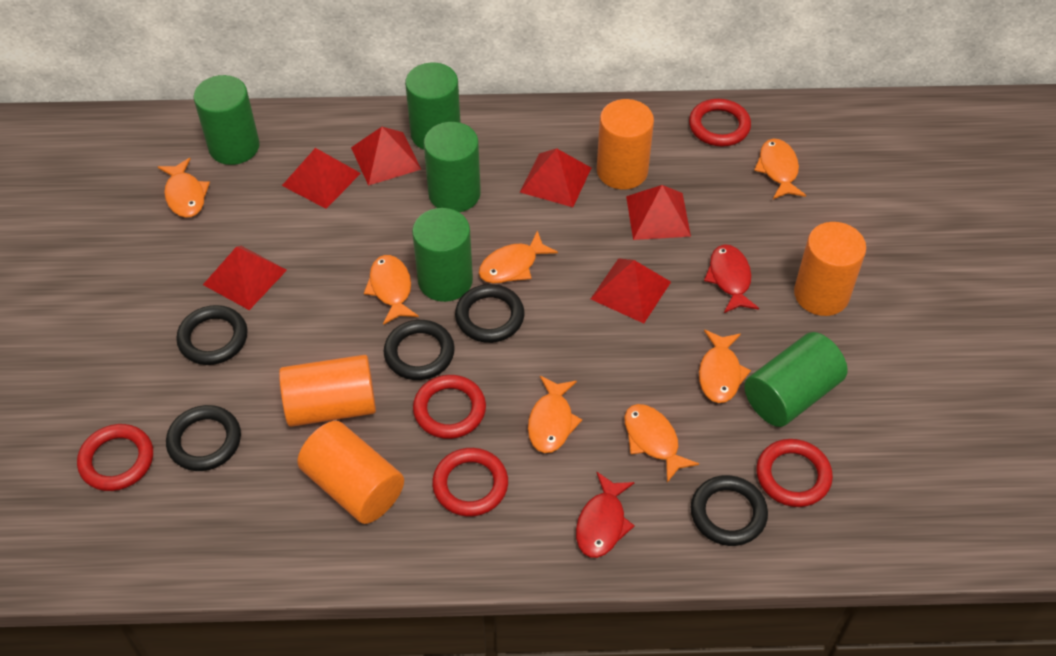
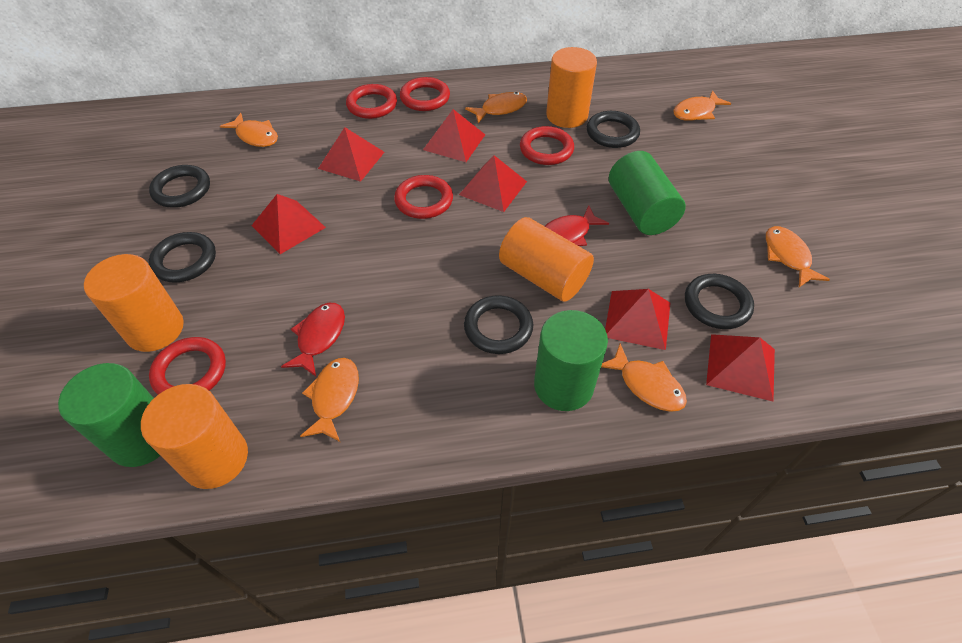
green cylinder: 5 -> 3
orange fish: 7 -> 6

